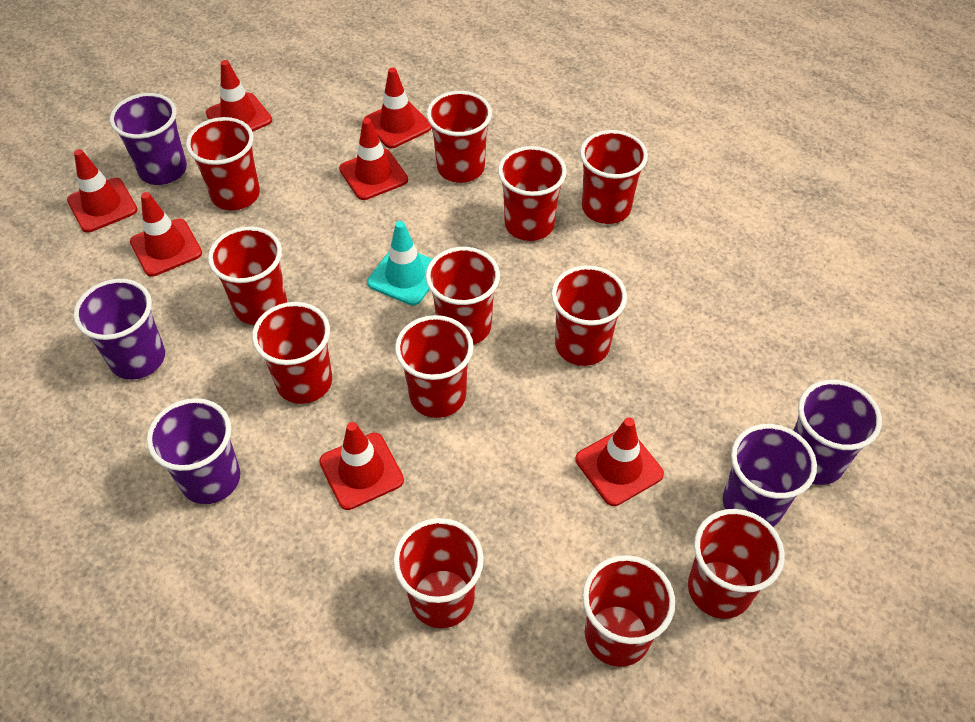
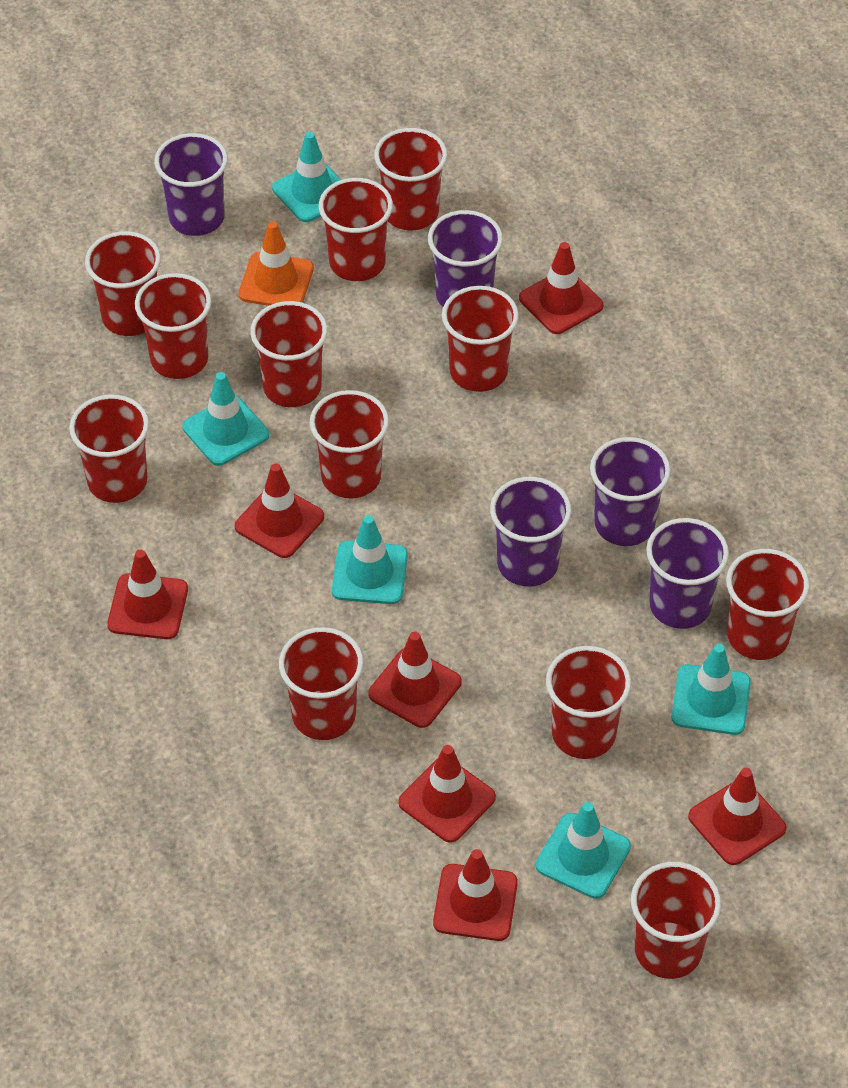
orange traffic cone: 0 -> 1
turquoise traffic cone: 1 -> 5

